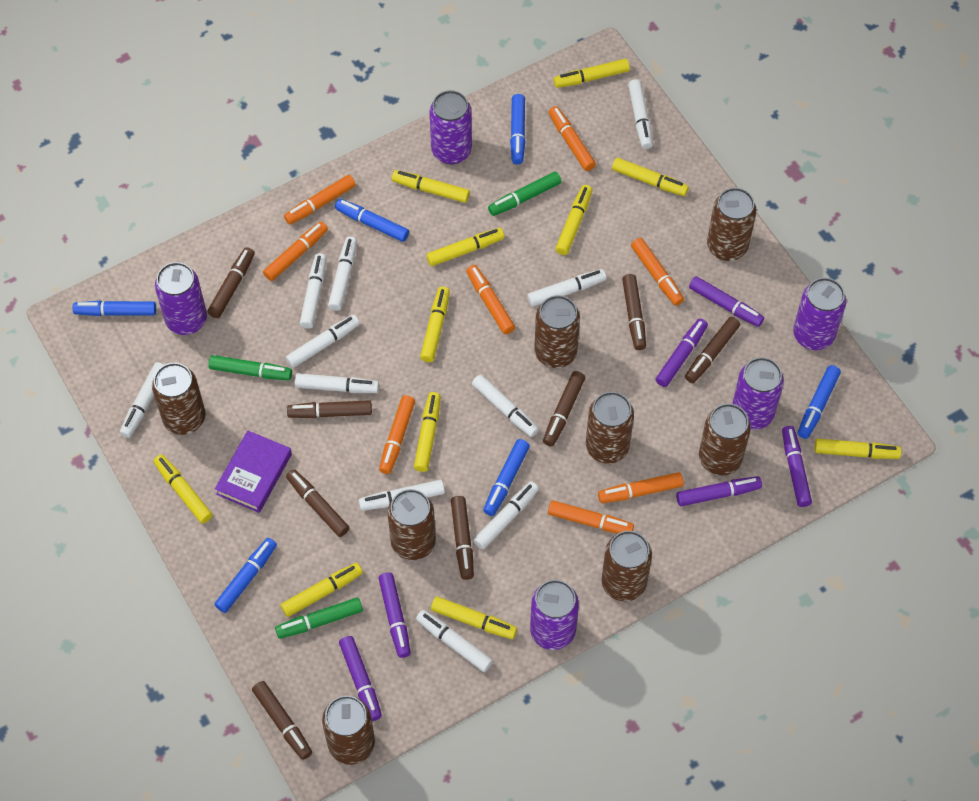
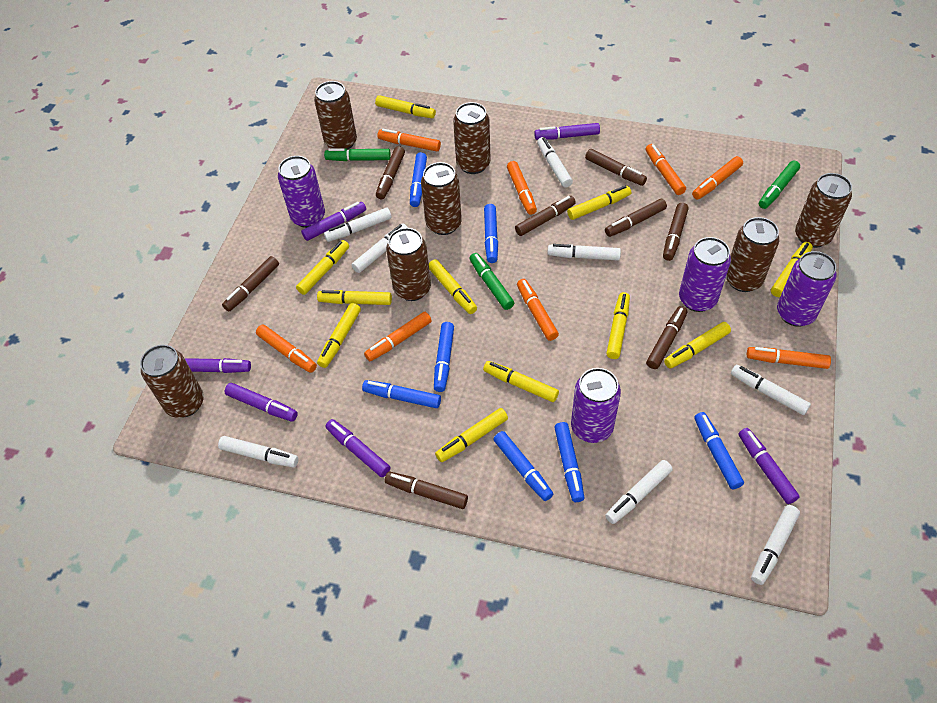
blue marker: 6 -> 7
brown can: 8 -> 7
purple book: 1 -> 0
purple can: 5 -> 4
white marker: 11 -> 8

